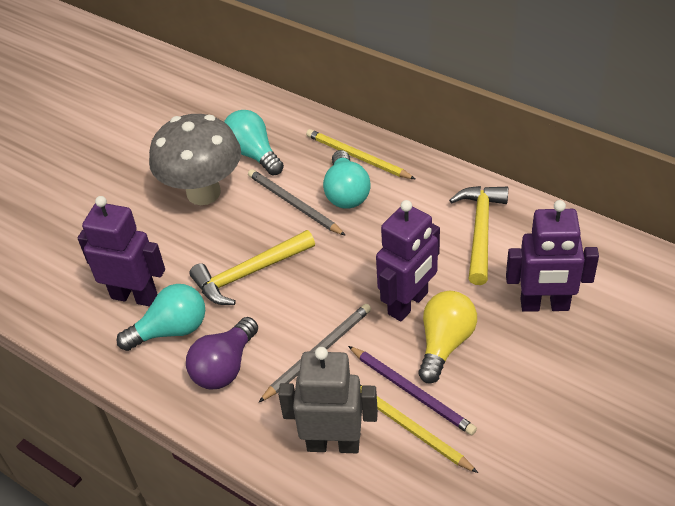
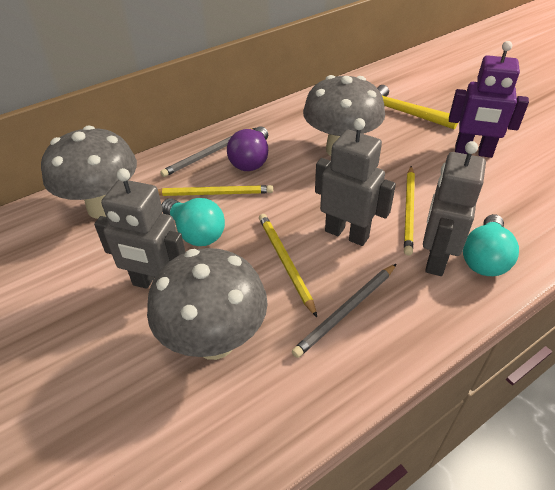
grey mushroom: 1 -> 3
grey robot: 1 -> 3
purple pencil: 1 -> 0
purple robot: 3 -> 1
turquoise light bulb: 3 -> 2
yellow hammer: 2 -> 1
yellow light bulb: 1 -> 0
yellow pencil: 2 -> 3

